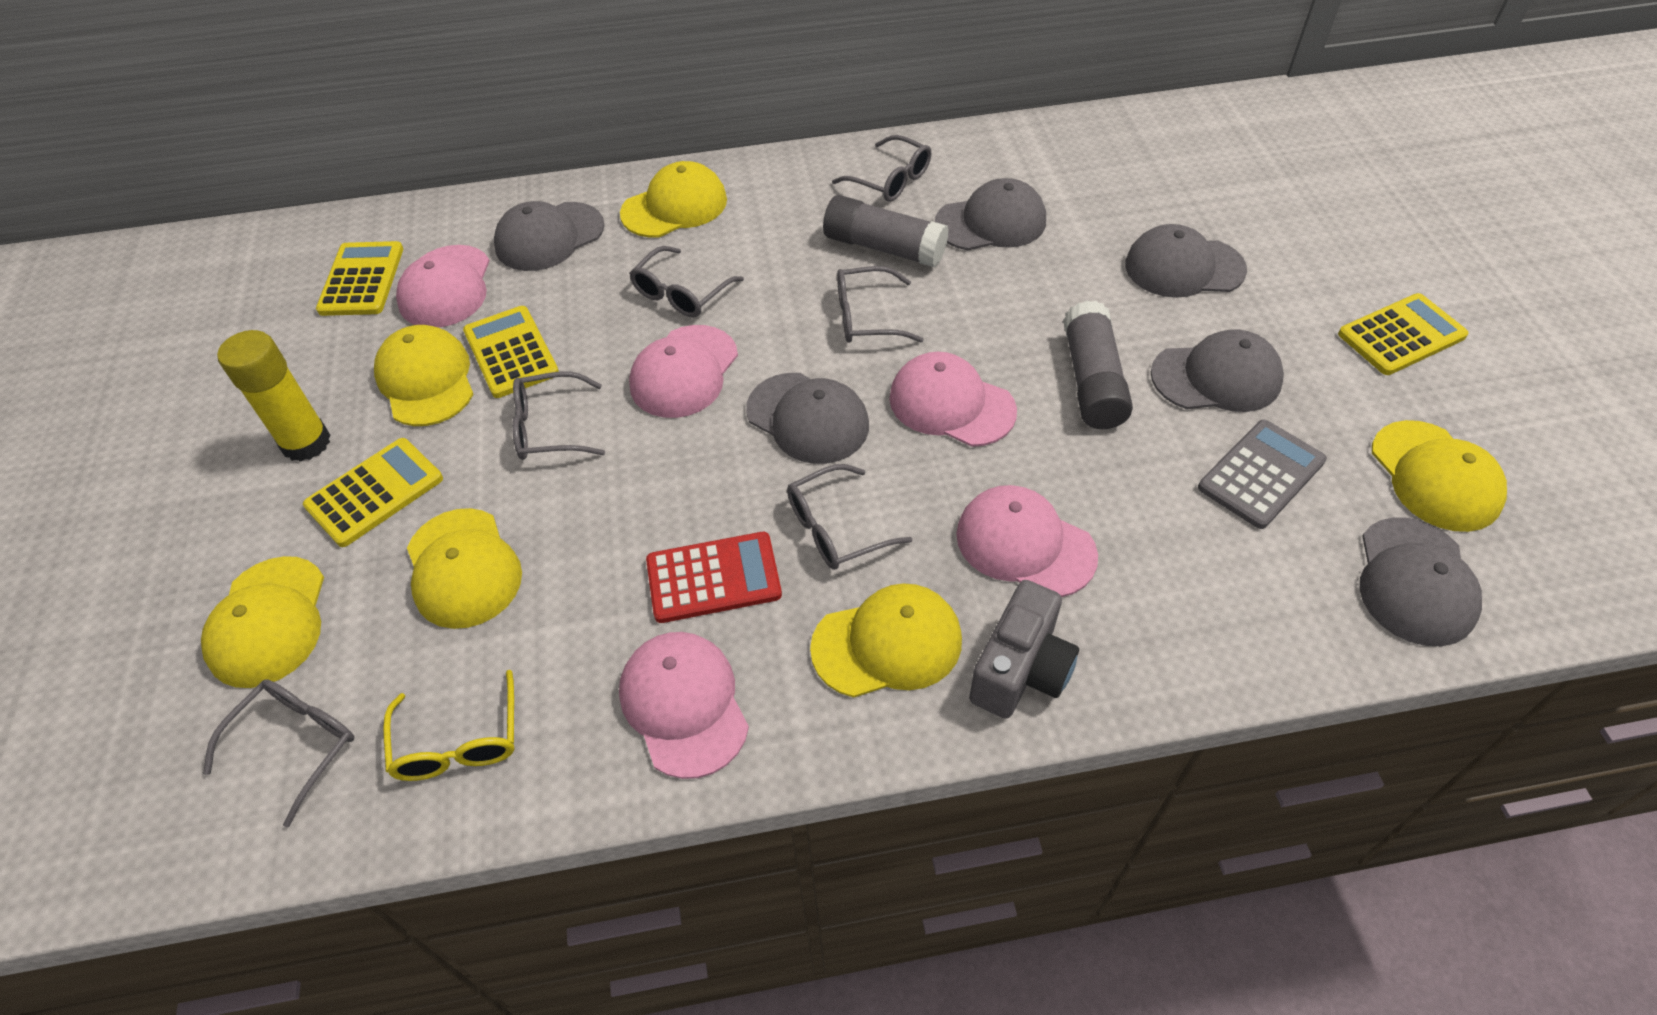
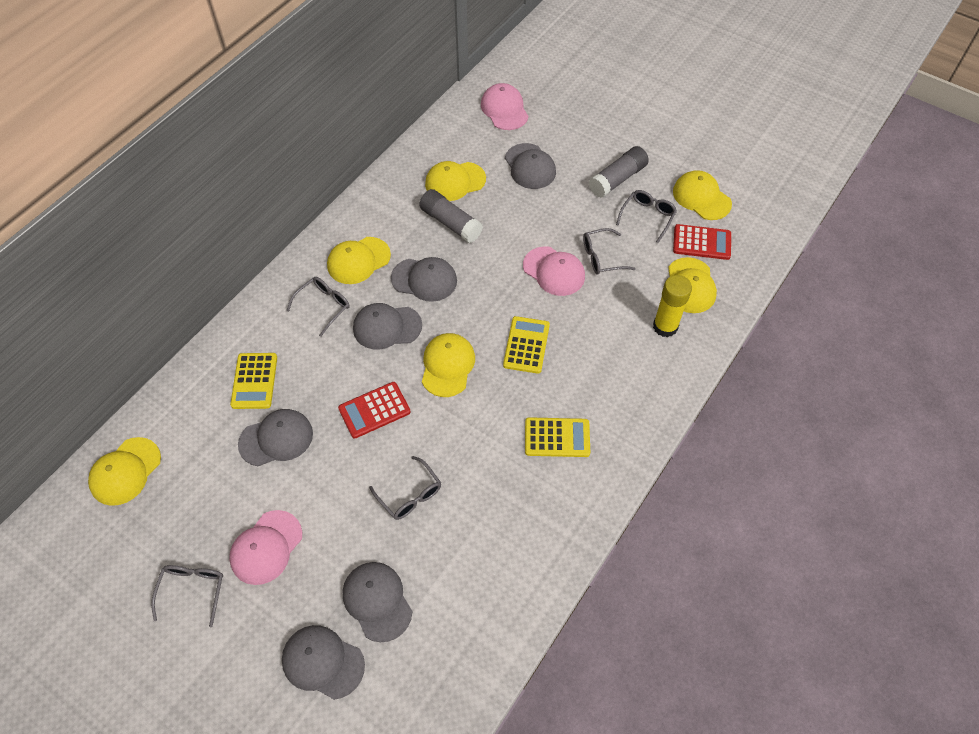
grey calculator: 1 -> 0
grey camera: 1 -> 0
grey glasses: 6 -> 5
pink cap: 5 -> 3
red calculator: 1 -> 2
yellow calculator: 4 -> 3
yellow glasses: 1 -> 0

